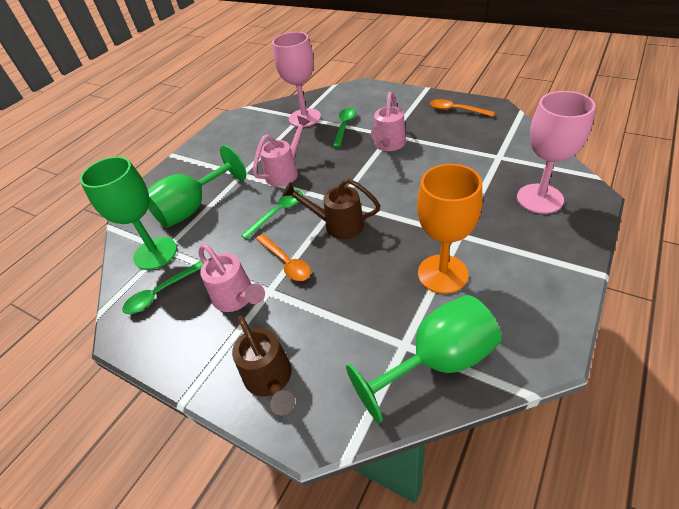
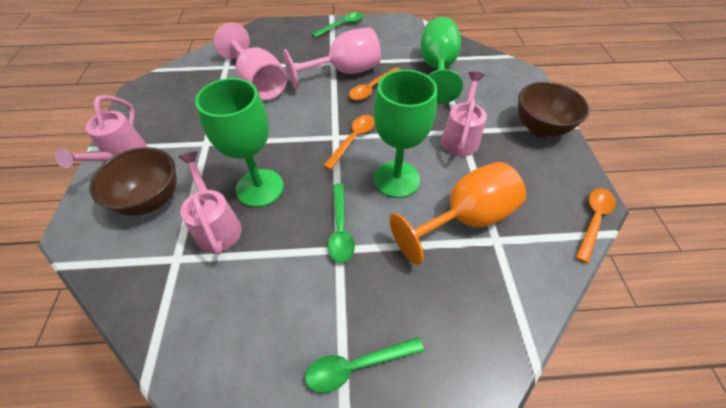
brown bowl: 0 -> 2
brown watering can: 2 -> 0
orange spoon: 2 -> 3

